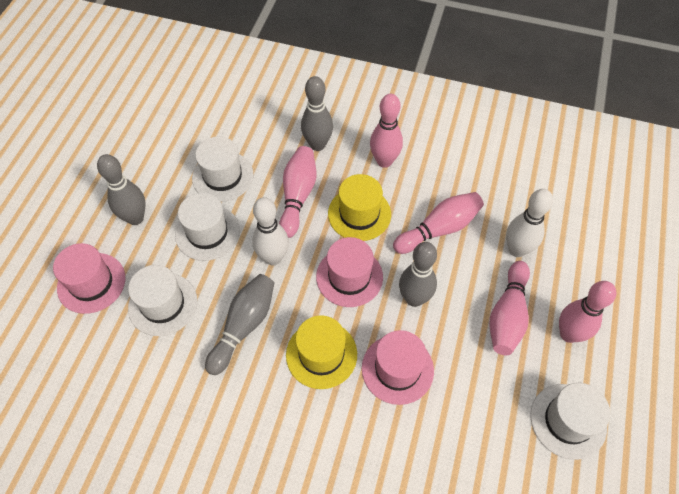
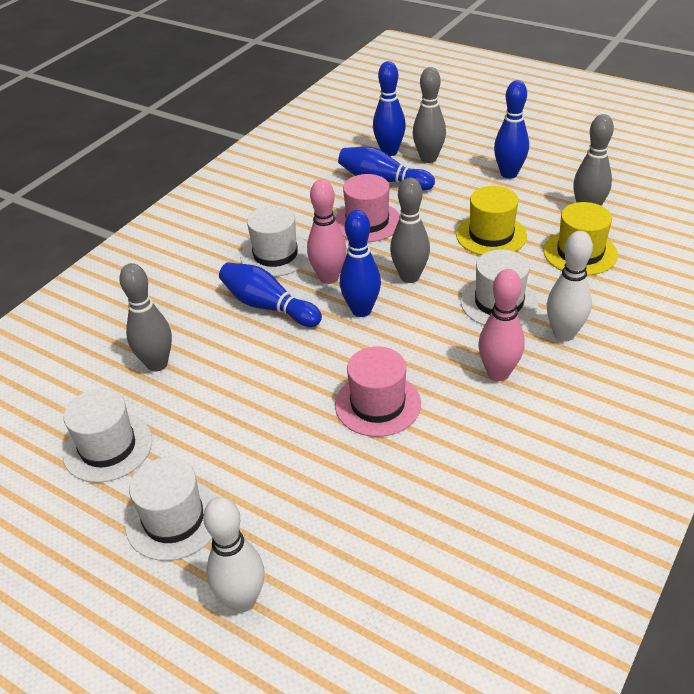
blue bowling pin: 0 -> 5
pink bowling pin: 5 -> 2
pink hat: 3 -> 2

